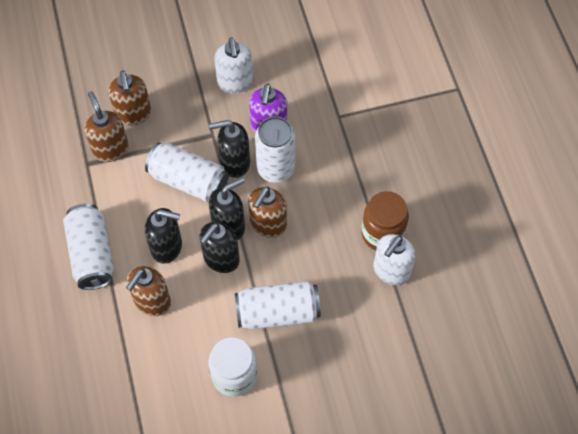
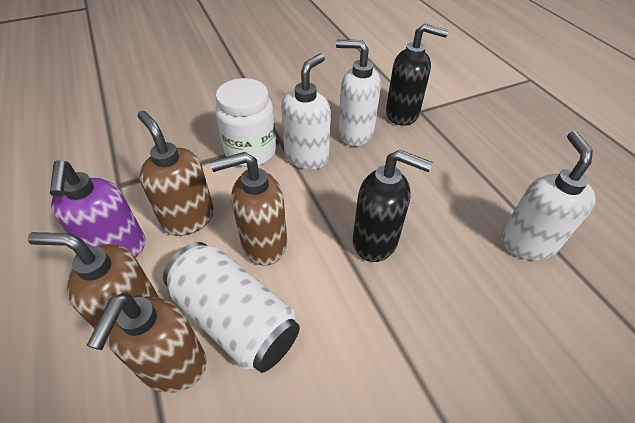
black soap dispenser: 4 -> 2
brown jar: 1 -> 0
white can: 4 -> 1
white soap dispenser: 2 -> 3

